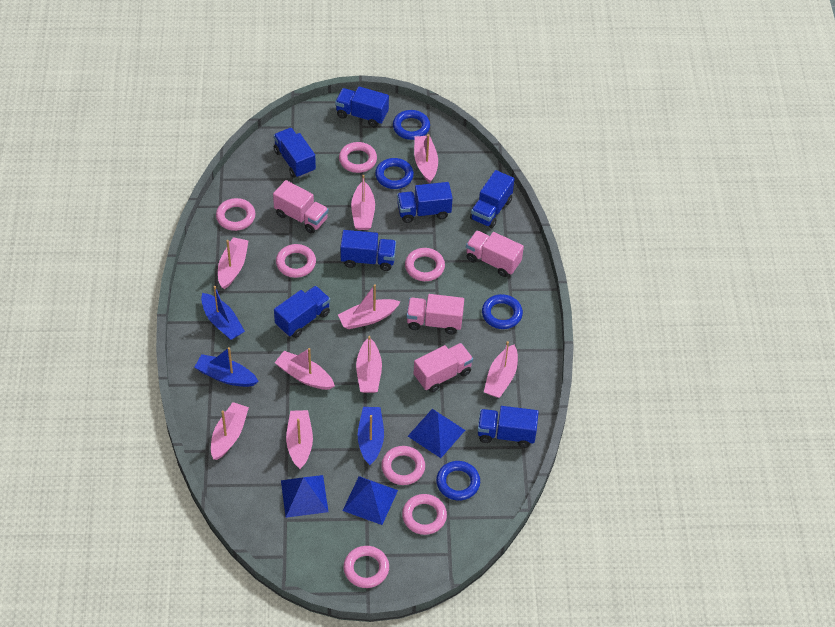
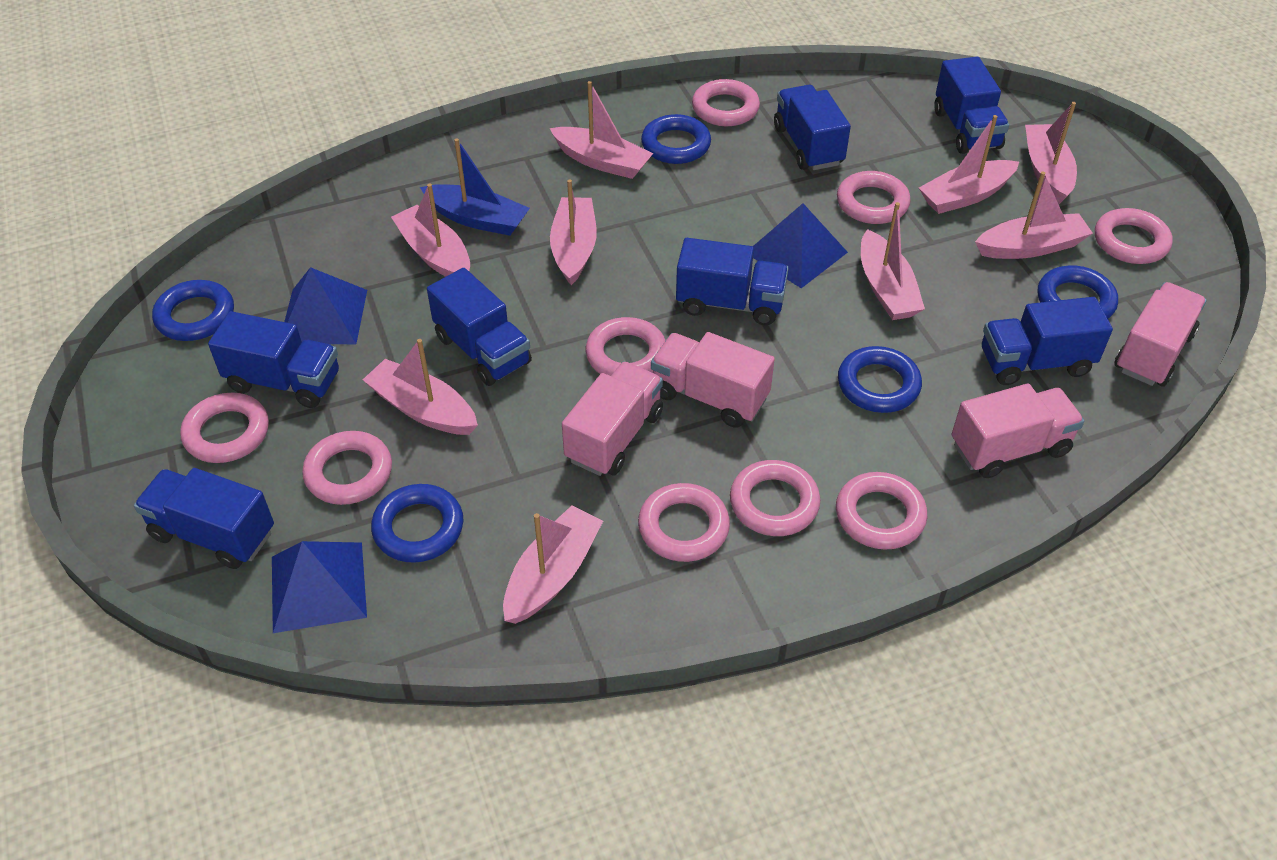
blue boat: 3 -> 1
blue ring: 4 -> 5
pink ring: 7 -> 9

